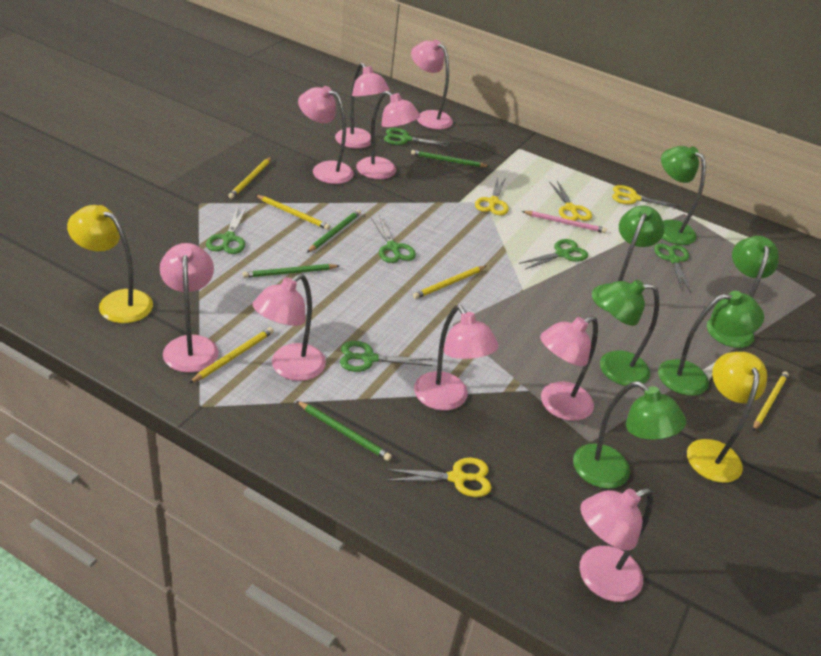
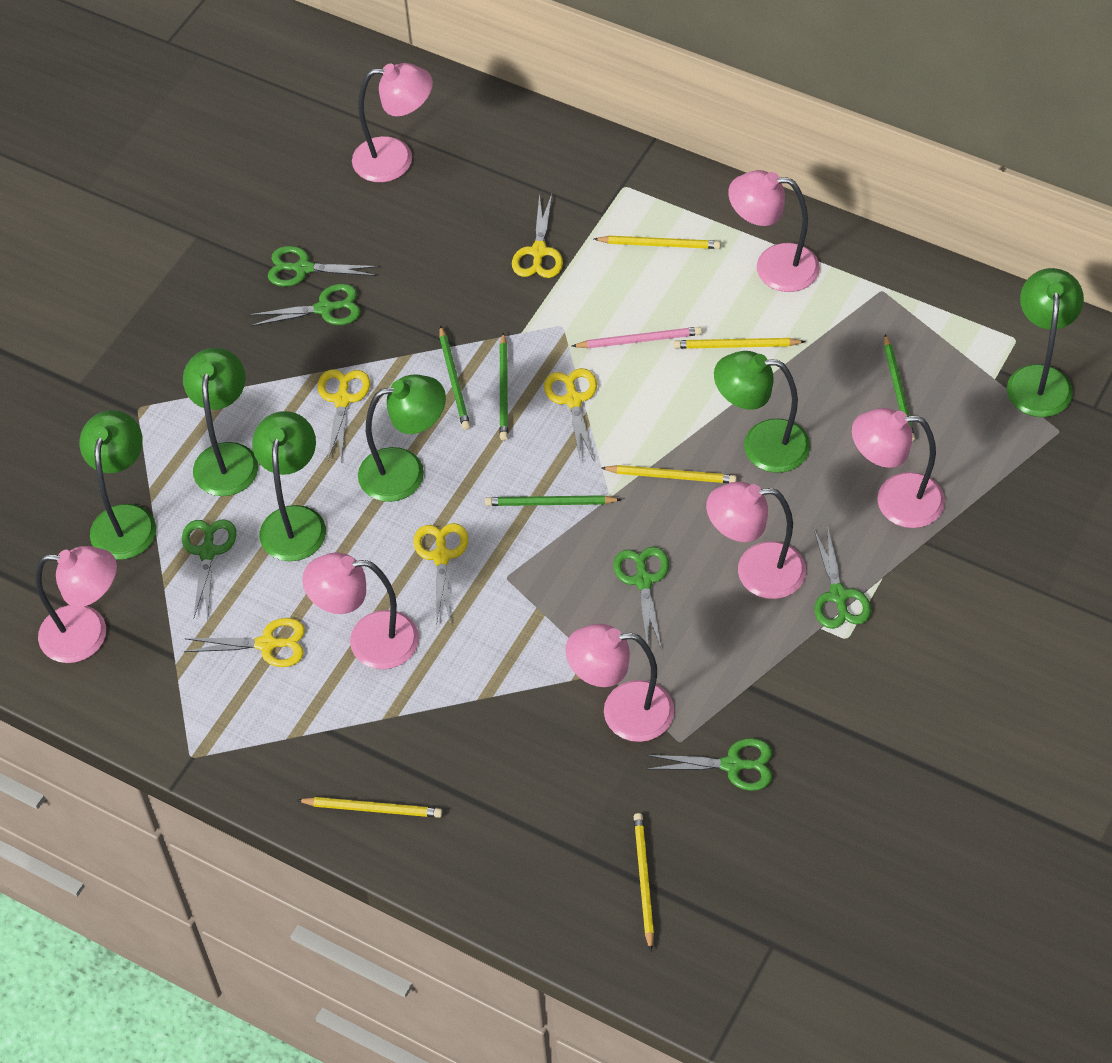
pink lamp: 9 -> 7
yellow lamp: 2 -> 0
yellow scissors: 4 -> 5

